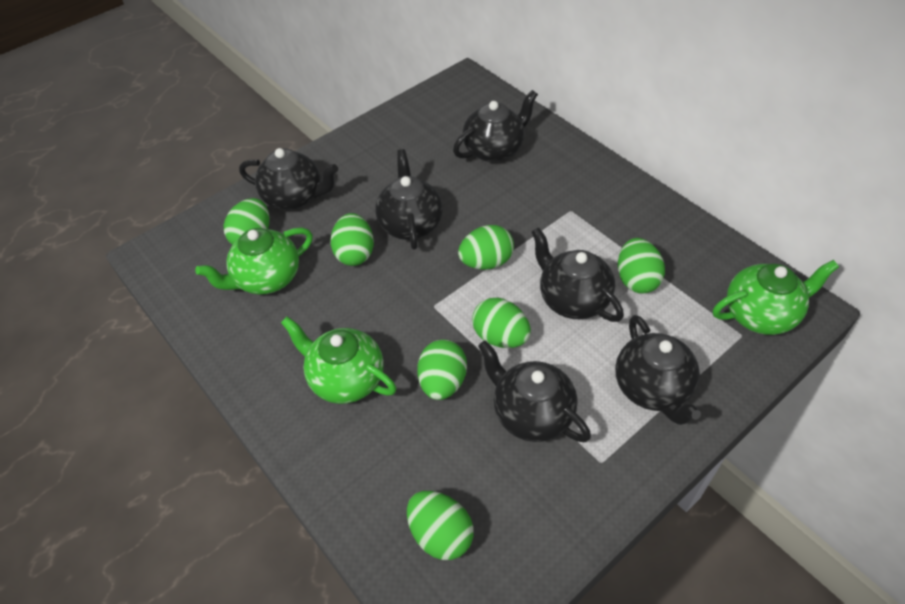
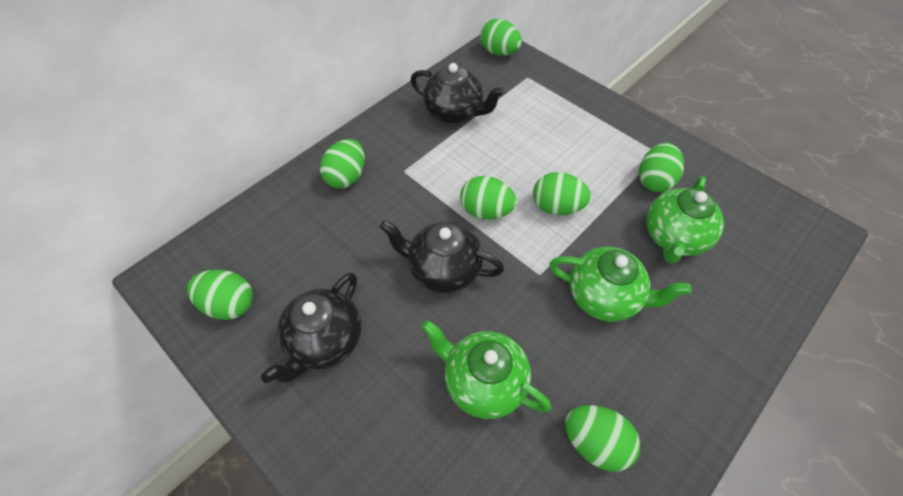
black teapot: 6 -> 3

